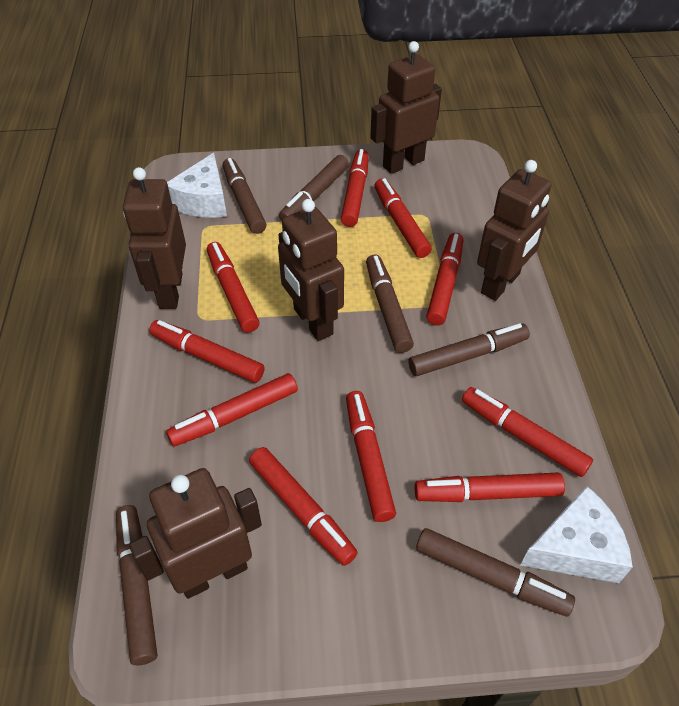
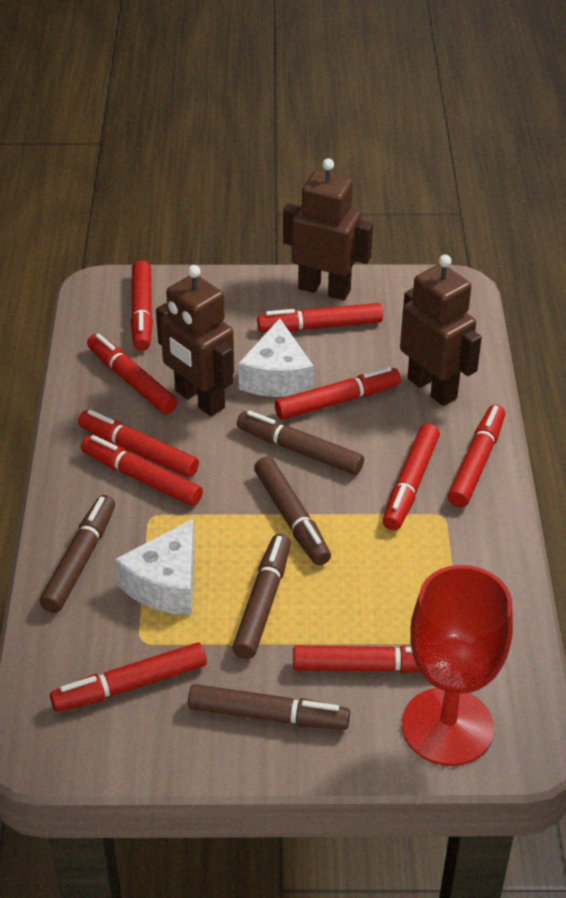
brown marker: 6 -> 5
brown robot: 5 -> 3
red goblet: 0 -> 1

